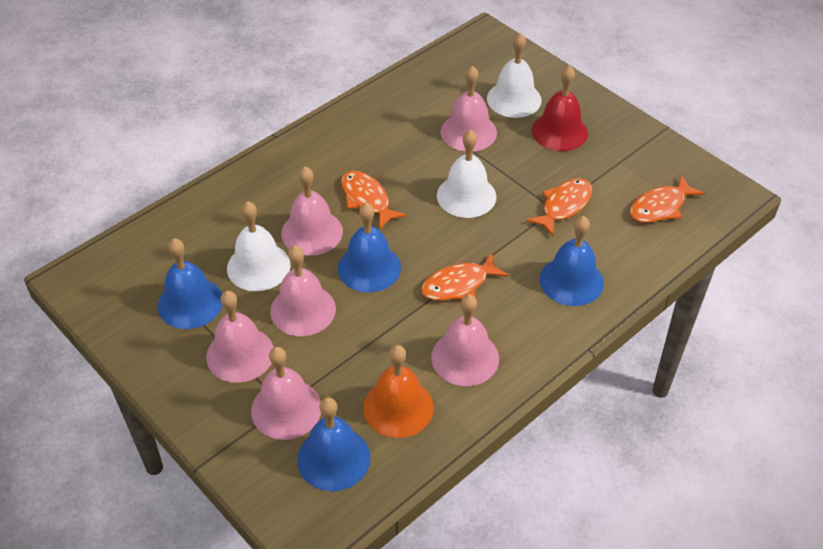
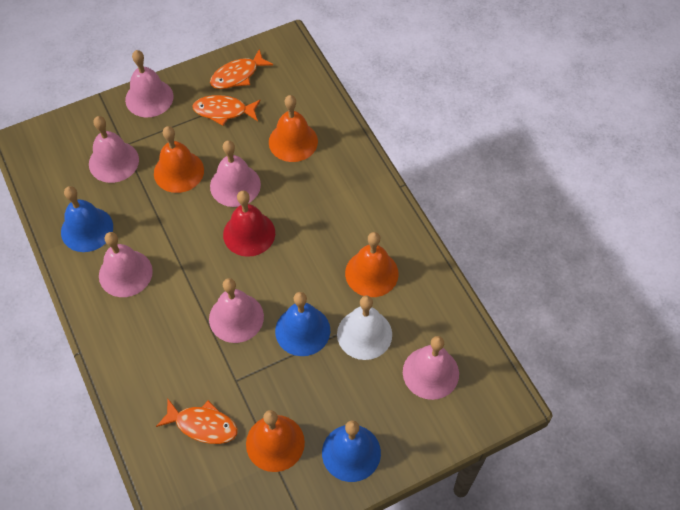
blue bell: 4 -> 3
orange bell: 1 -> 4
orange fish: 4 -> 3
white bell: 3 -> 1

